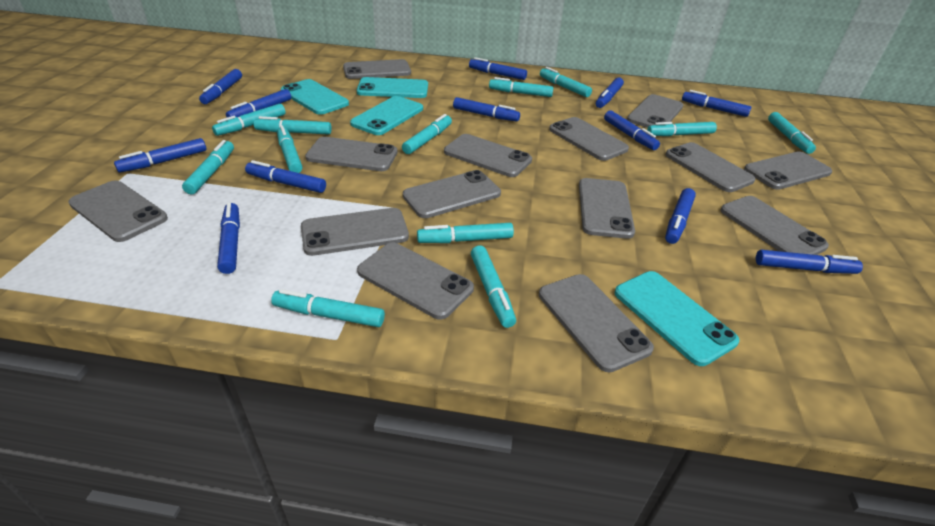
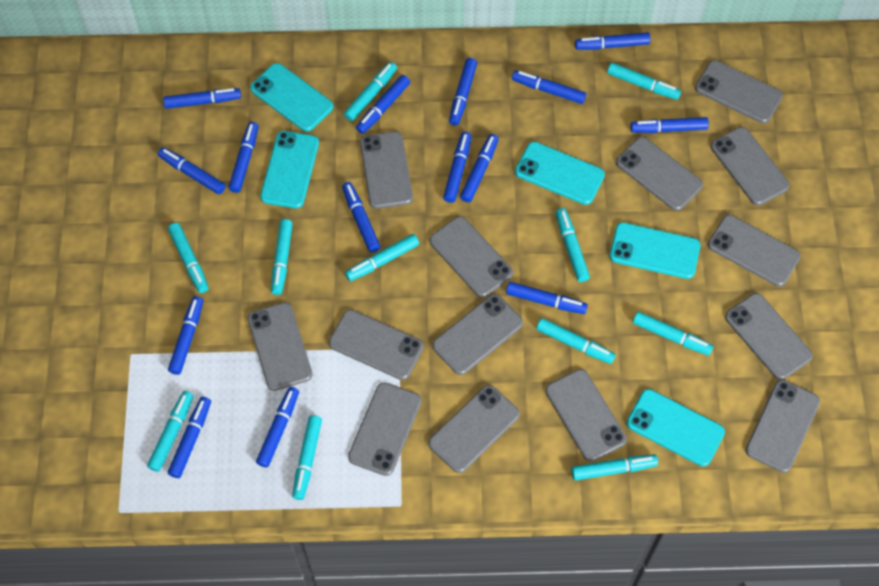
blue marker: 12 -> 15
turquoise marker: 12 -> 11
turquoise phone: 4 -> 5

